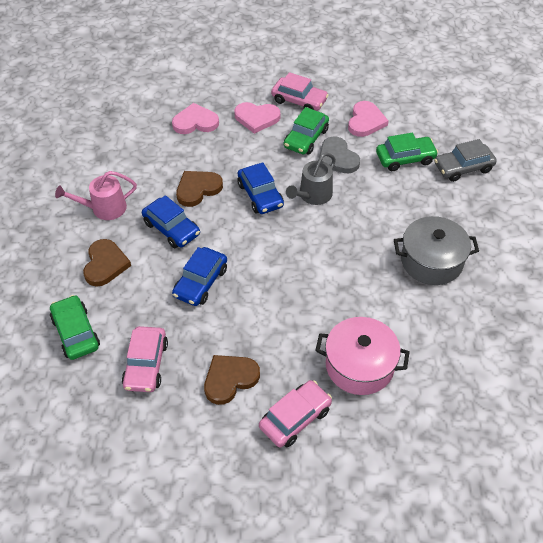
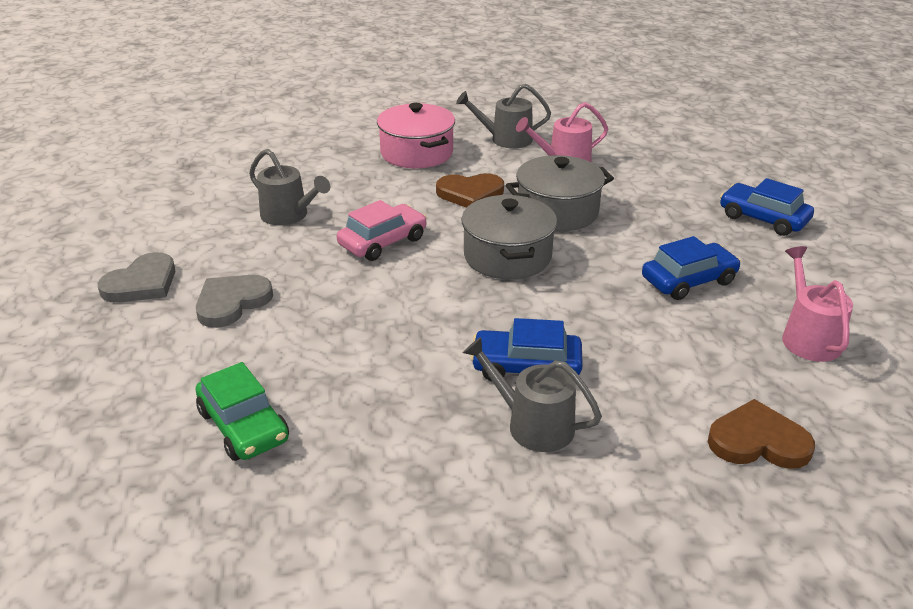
brown heart: 3 -> 2
green car: 3 -> 1
grey car: 1 -> 0
grey heart: 1 -> 2
grey pot: 1 -> 2
grey watering can: 1 -> 3
pink car: 3 -> 1
pink heart: 3 -> 0
pink watering can: 1 -> 2

